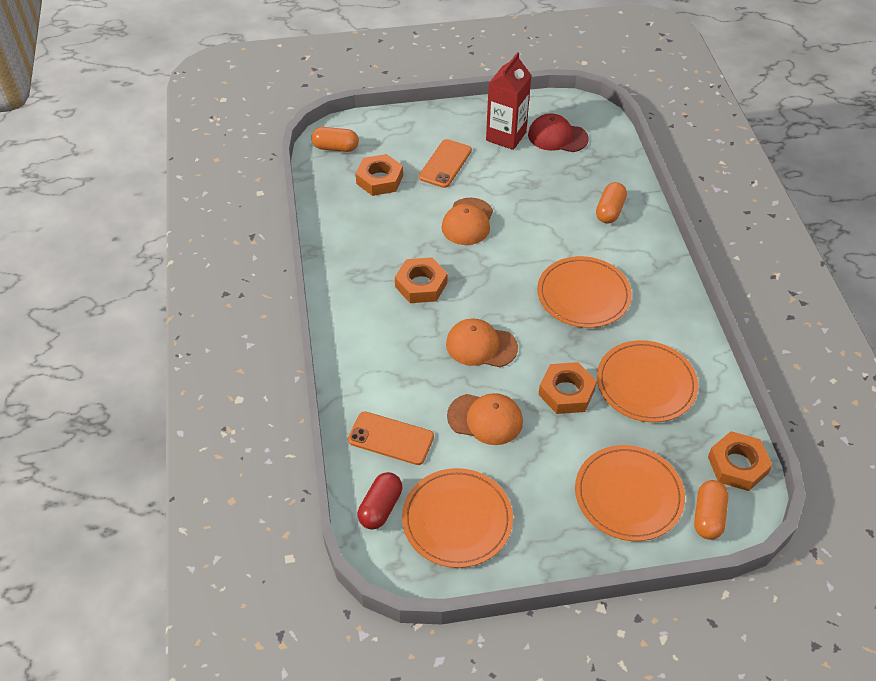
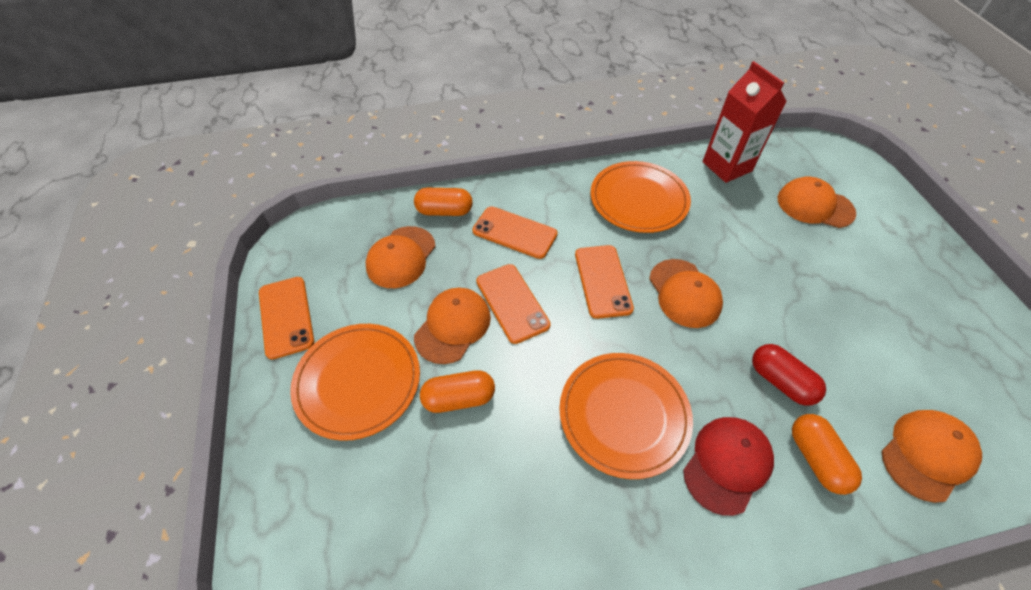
orange cap: 3 -> 5
orange nut: 4 -> 0
orange phone: 2 -> 4
orange plate: 4 -> 3

